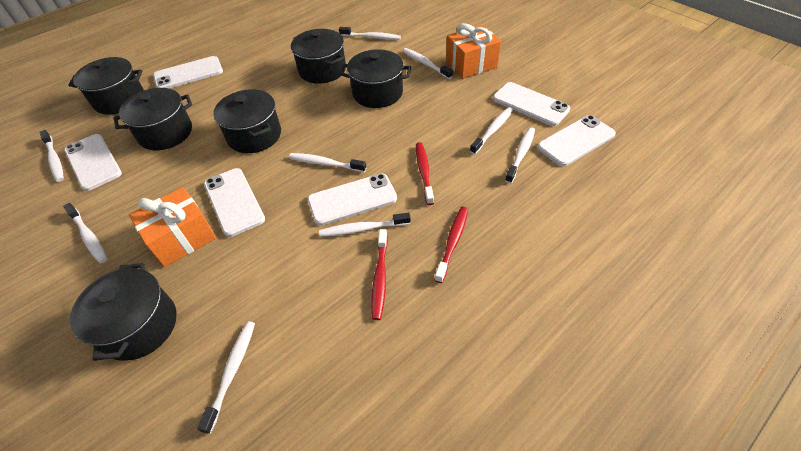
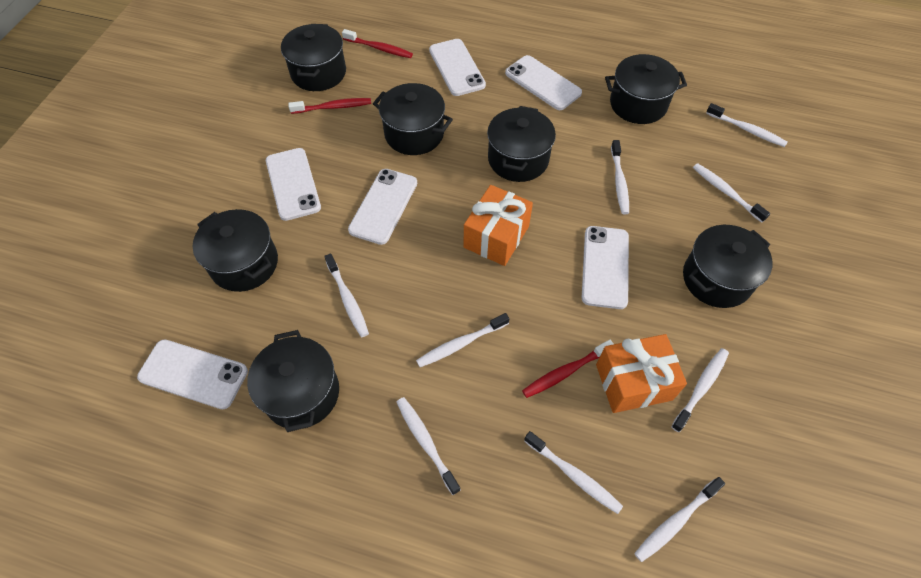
black pot: 6 -> 7

